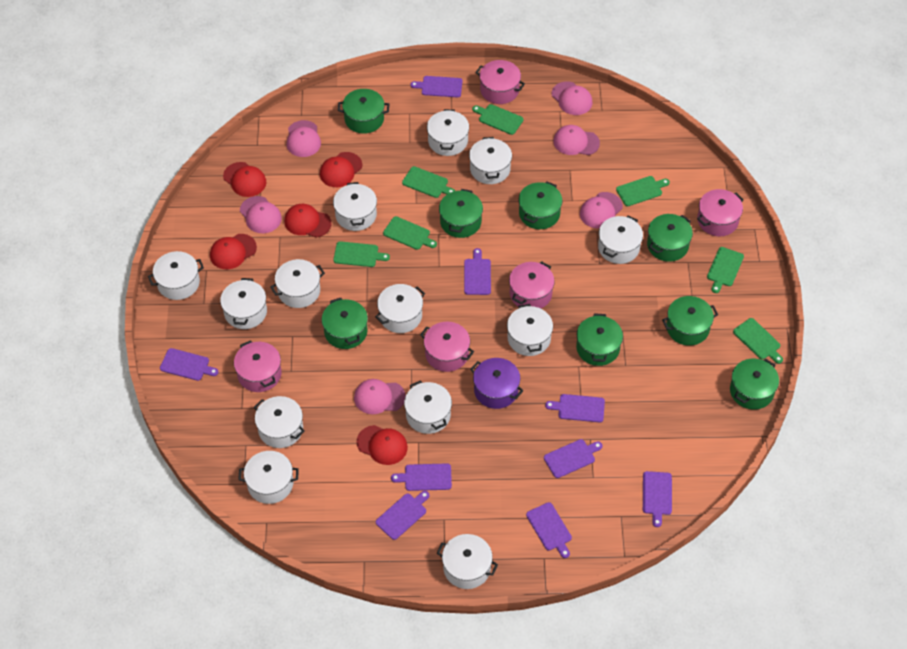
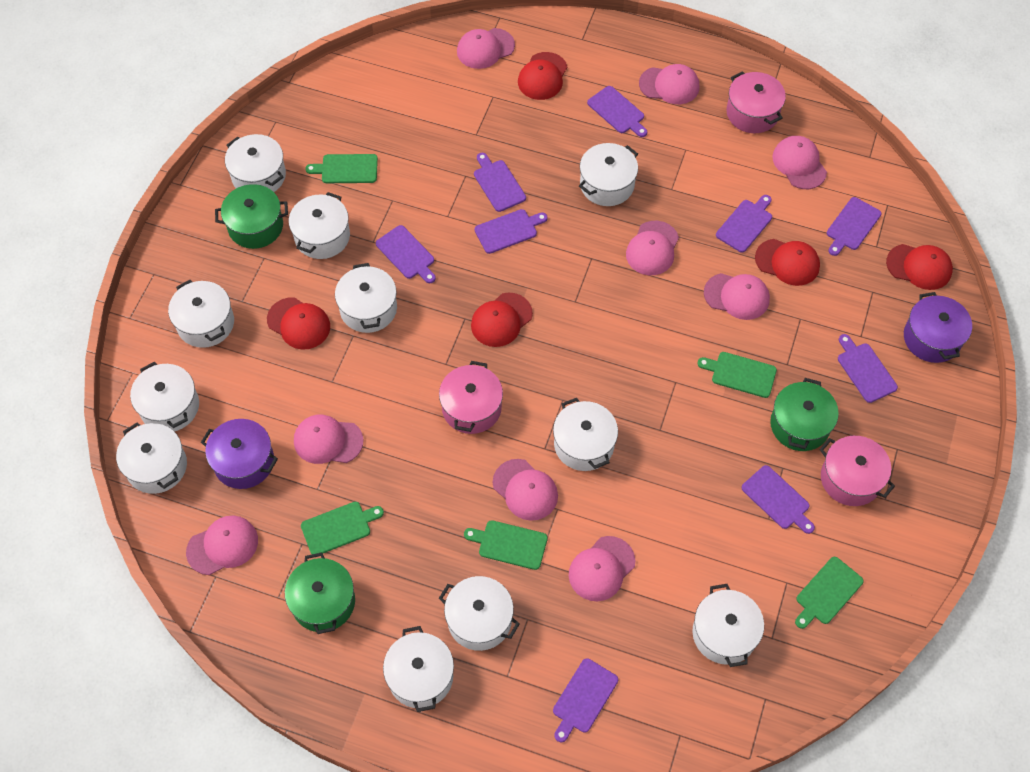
green cutting board: 7 -> 5
green pot: 8 -> 3
pink cap: 6 -> 9
pink pot: 5 -> 3
purple pot: 1 -> 2
white pot: 13 -> 11

